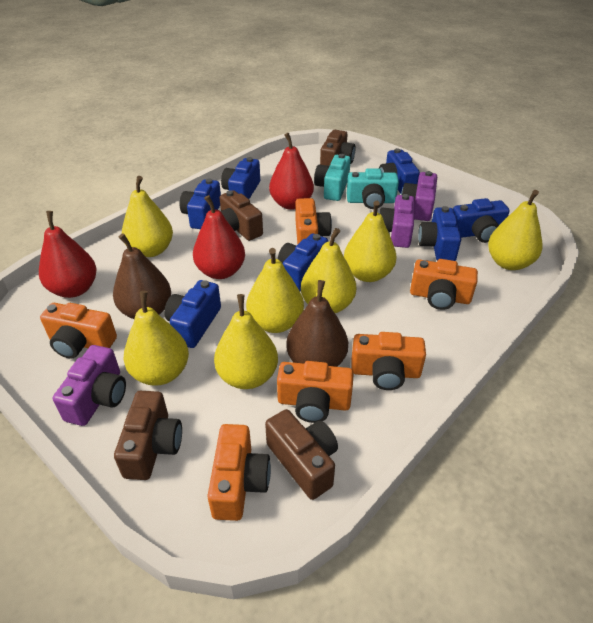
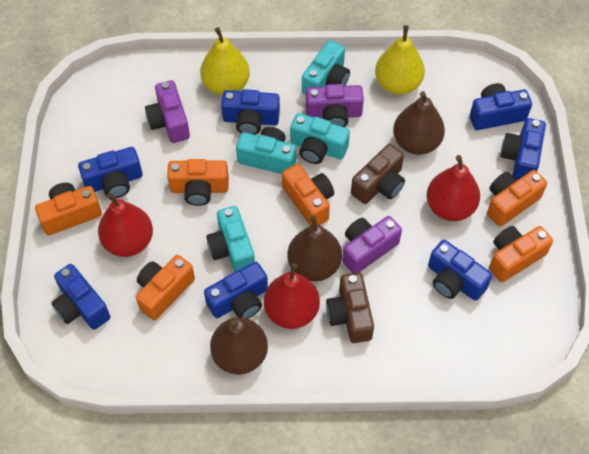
brown camera: 4 -> 2
brown pear: 2 -> 3
turquoise camera: 2 -> 4
yellow pear: 7 -> 2

